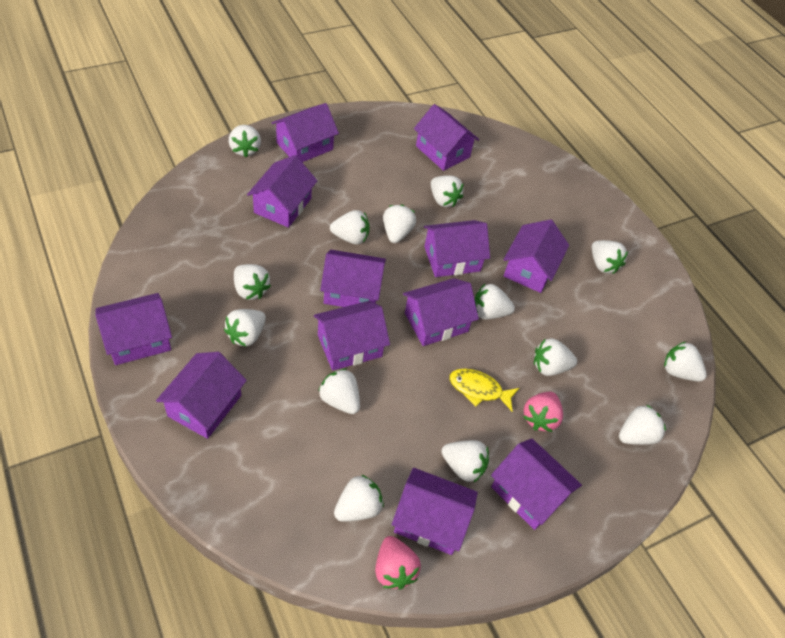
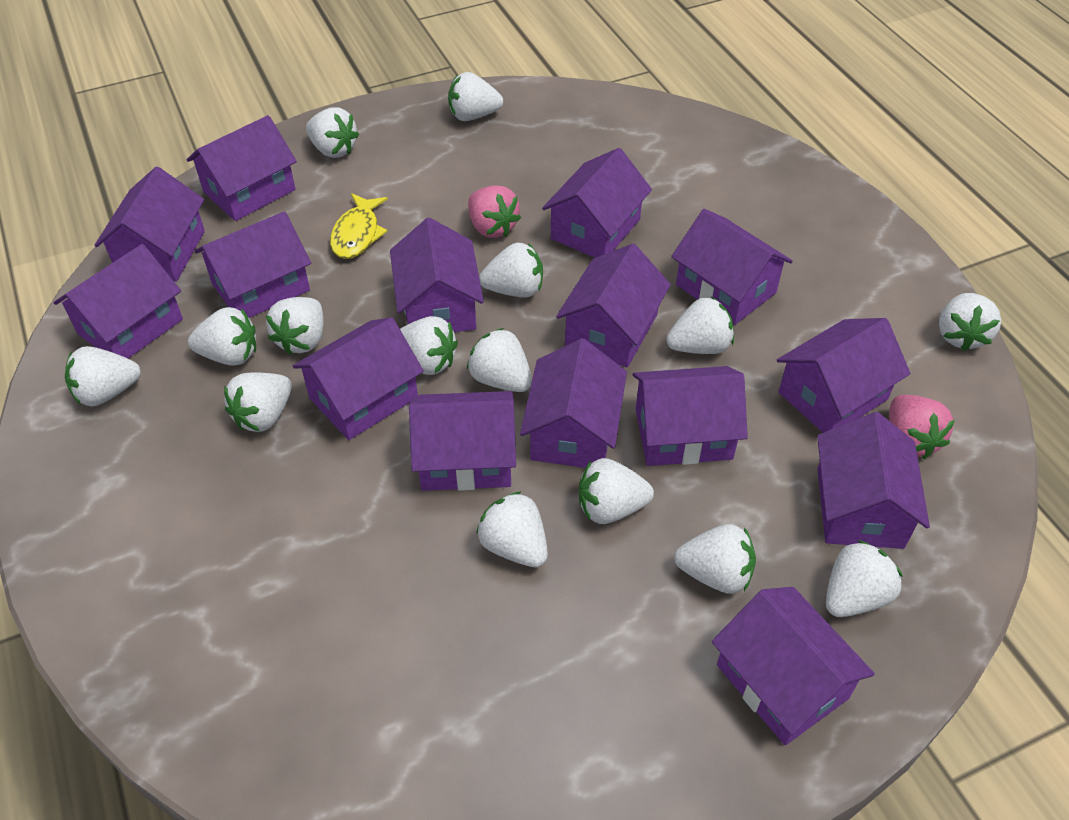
purple house: 12 -> 15
white strawberry: 14 -> 15

